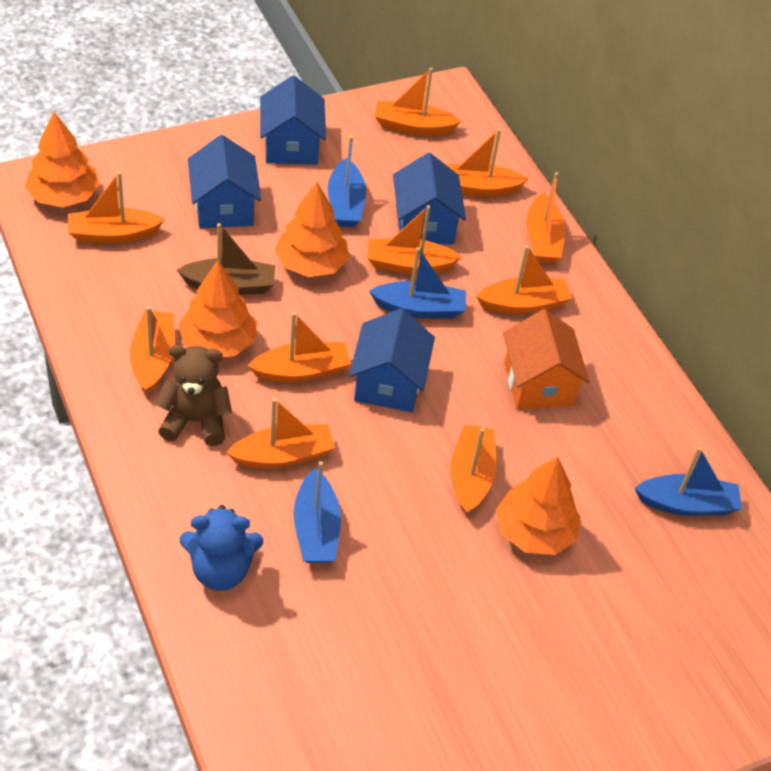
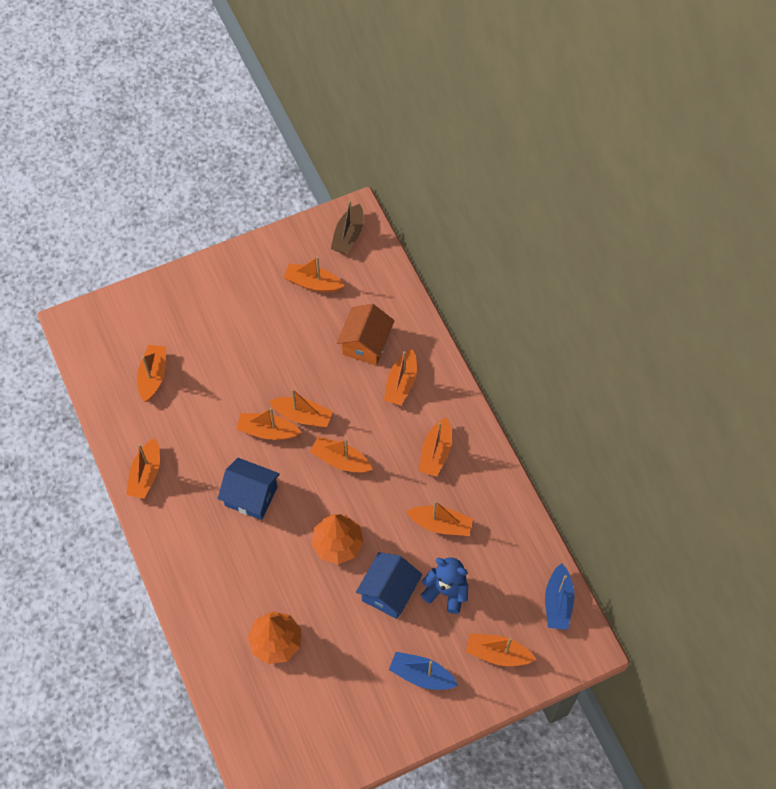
blue boat: 4 -> 2
blue house: 4 -> 2
brown teddy bear: 1 -> 0
orange tree: 4 -> 2

